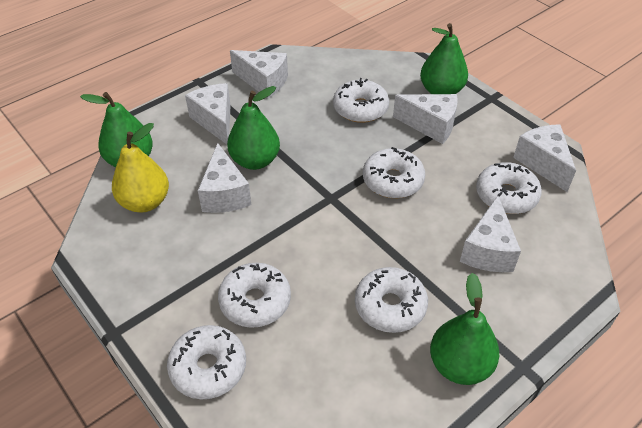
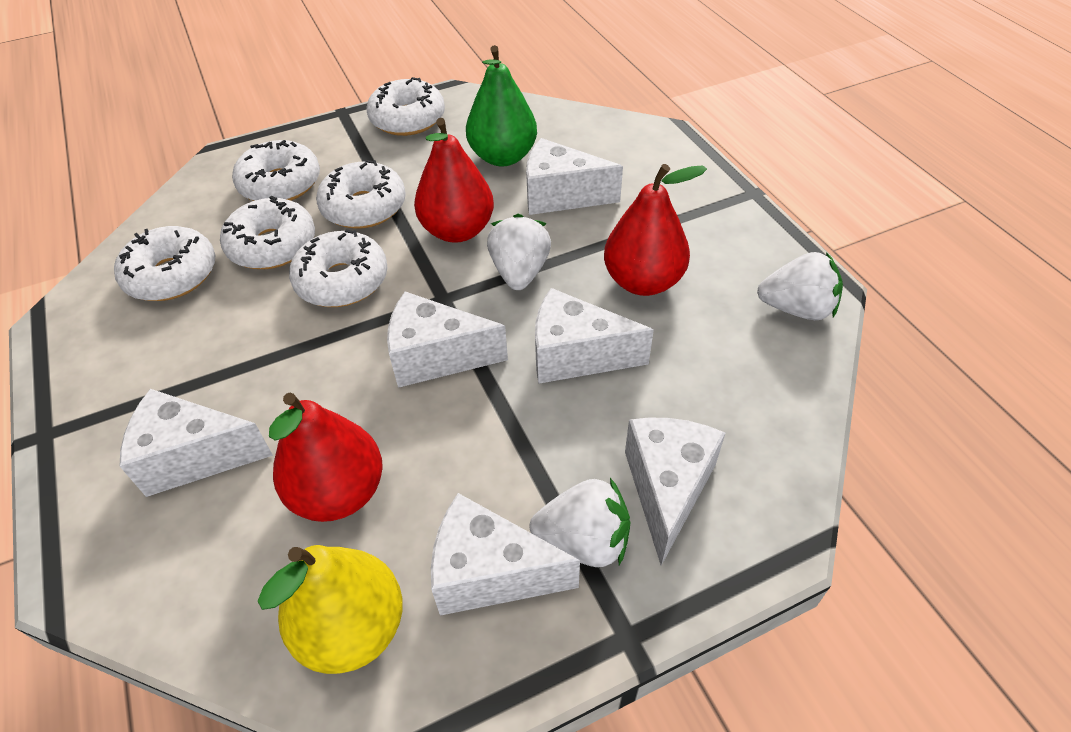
green pear: 4 -> 1
red pear: 0 -> 3
white strawberry: 0 -> 3

